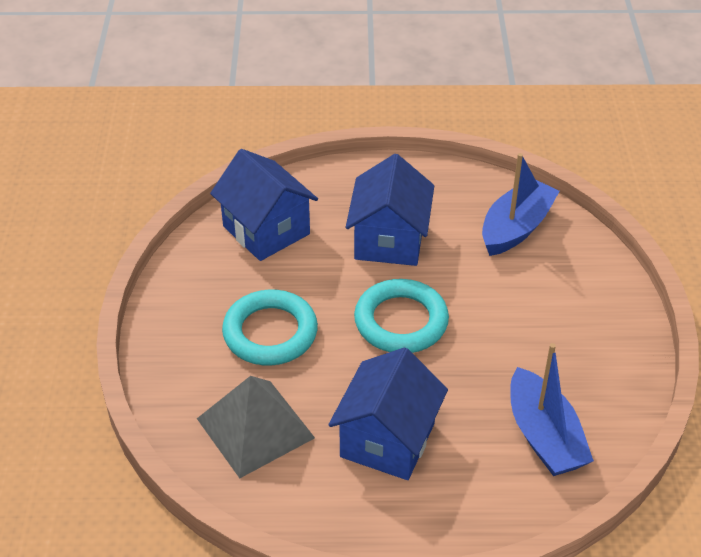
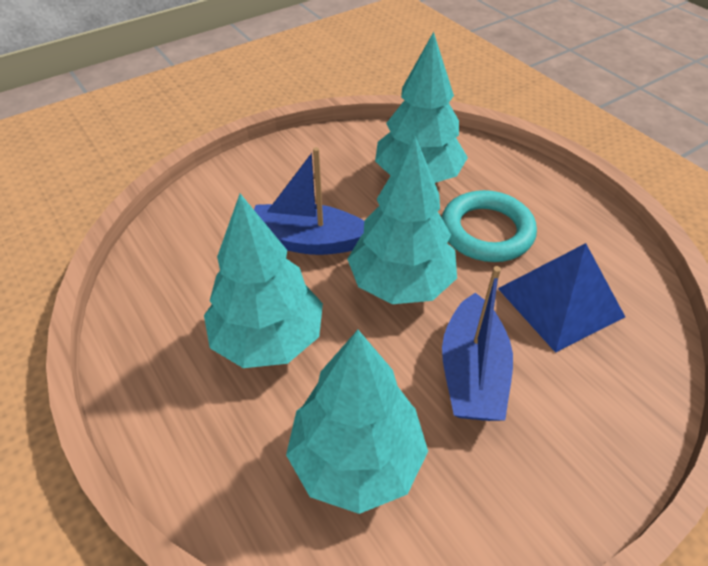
blue house: 3 -> 0
blue pyramid: 0 -> 1
grey pyramid: 1 -> 0
turquoise ring: 2 -> 1
turquoise tree: 0 -> 4

